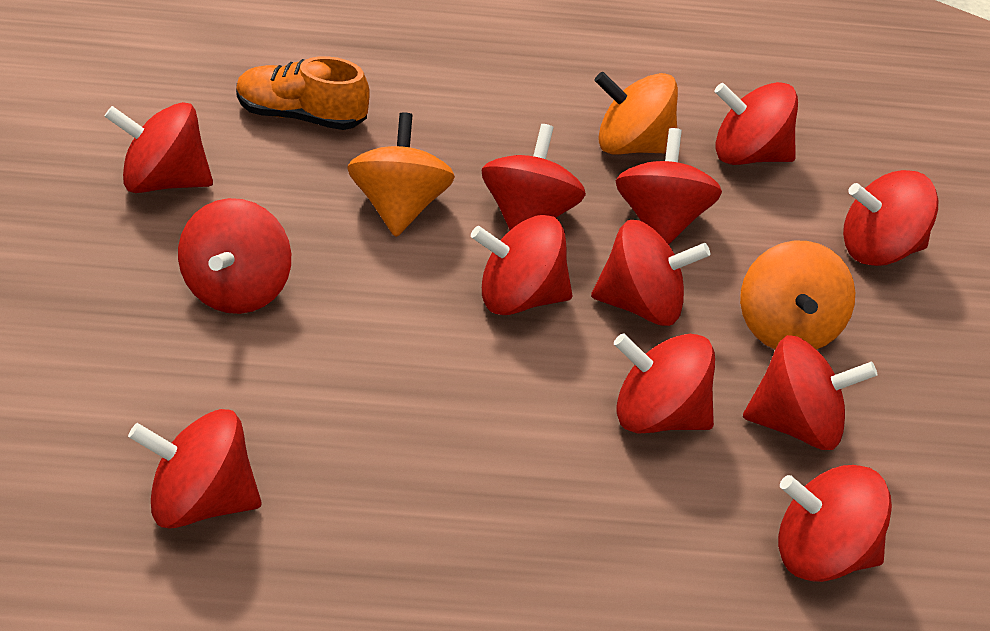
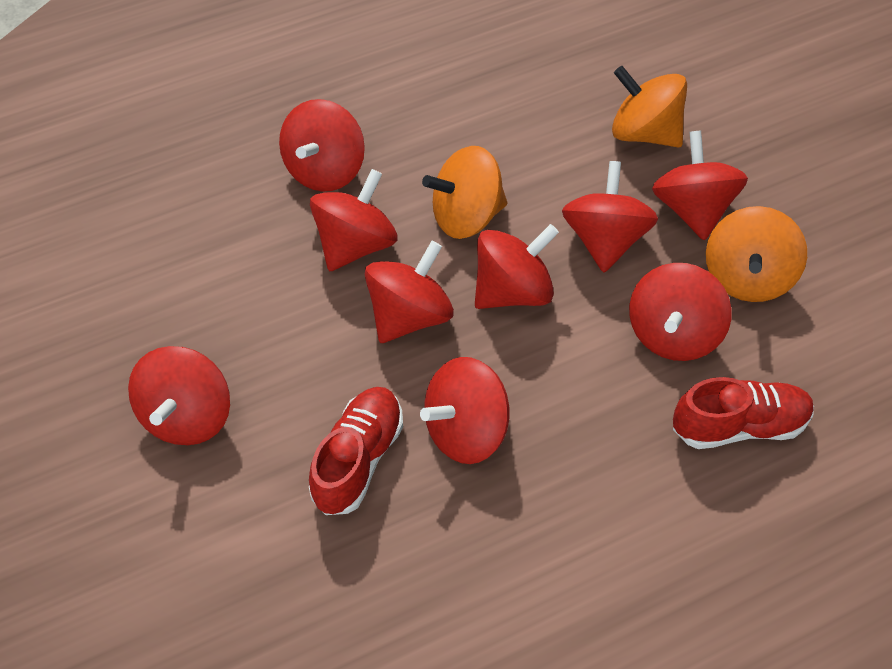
orange shoe: 1 -> 0
red shoe: 0 -> 2
red spinning top: 12 -> 9

